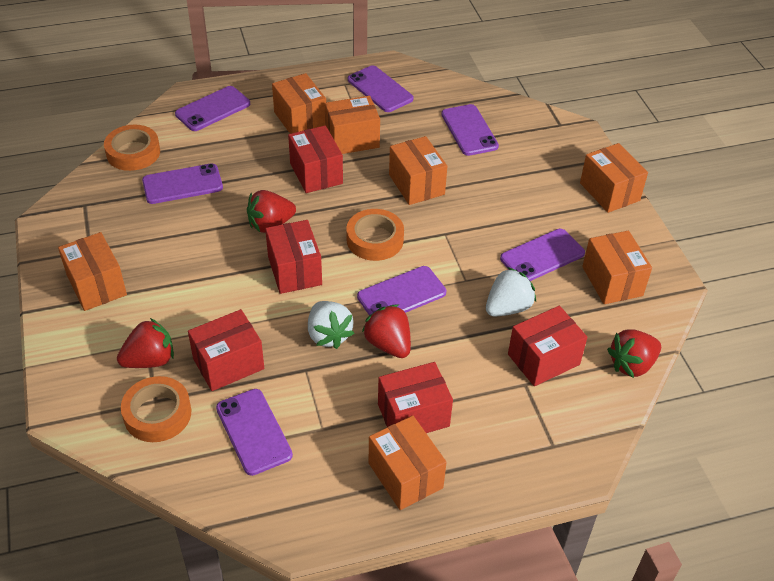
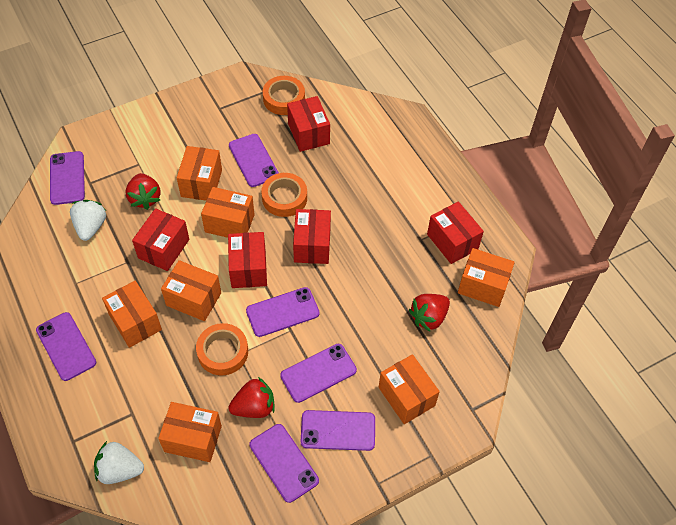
red strawberry: 4 -> 3

